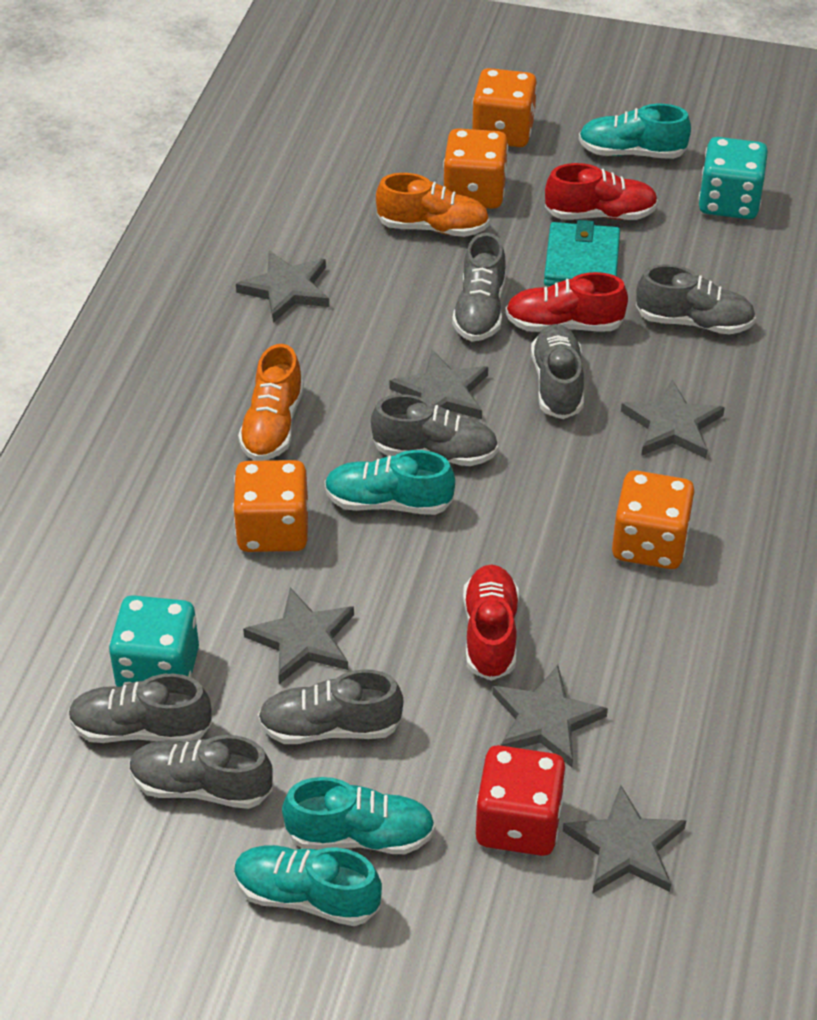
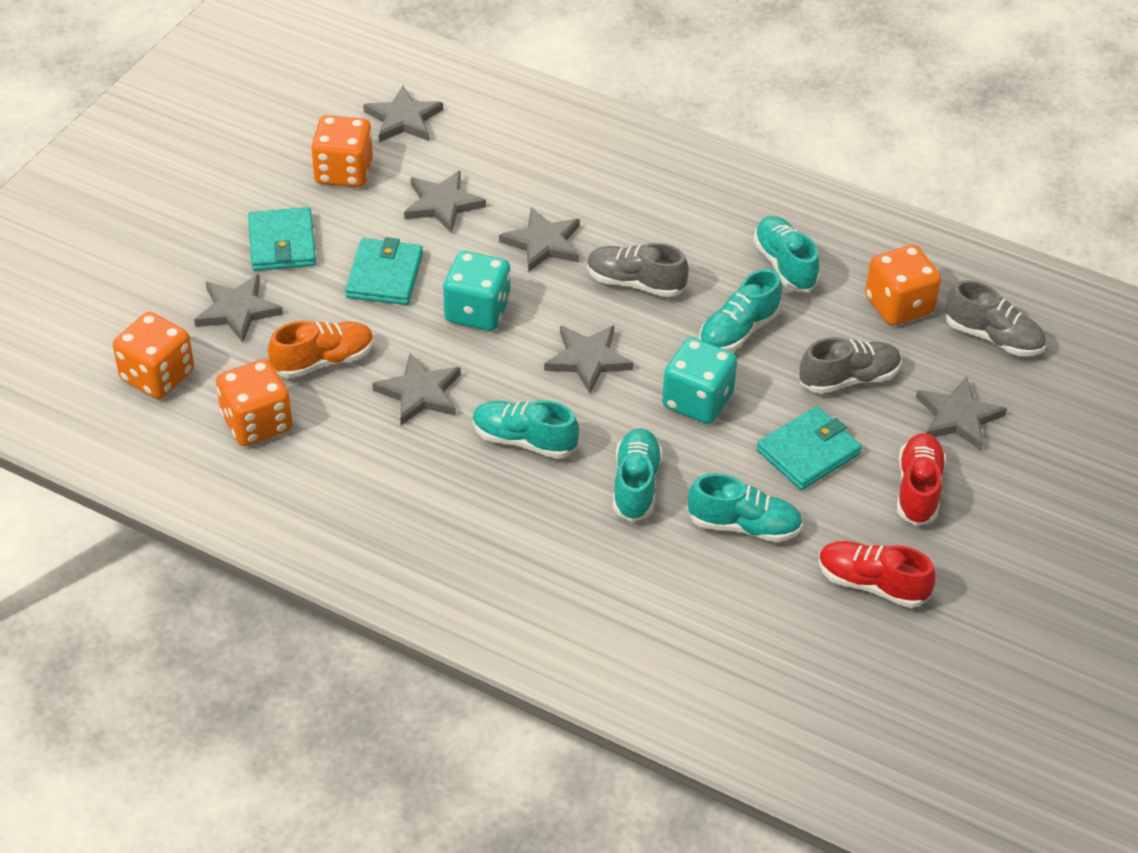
grey shoe: 7 -> 3
grey star: 6 -> 7
orange shoe: 2 -> 1
red dice: 1 -> 0
red shoe: 3 -> 2
turquoise shoe: 4 -> 5
turquoise wallet: 1 -> 3

